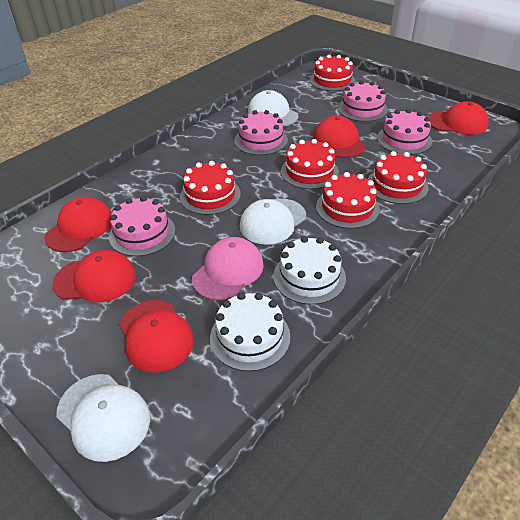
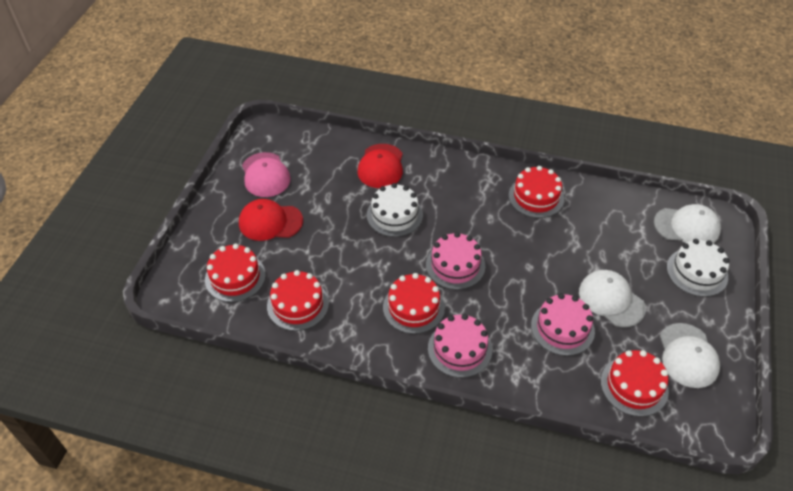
pink cake: 4 -> 3
red cap: 5 -> 2

